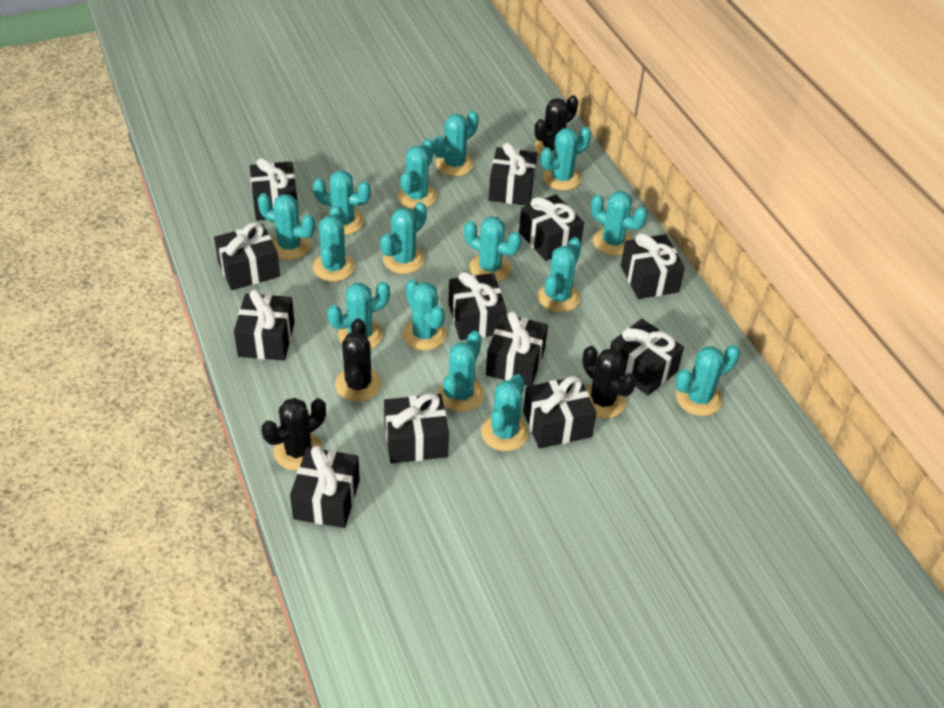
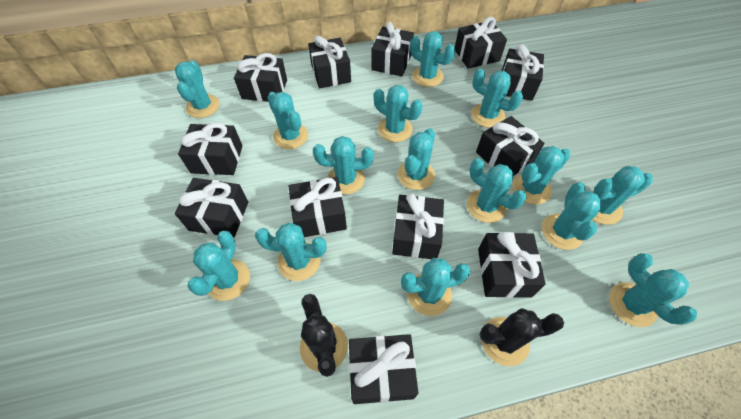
black cactus: 4 -> 2

